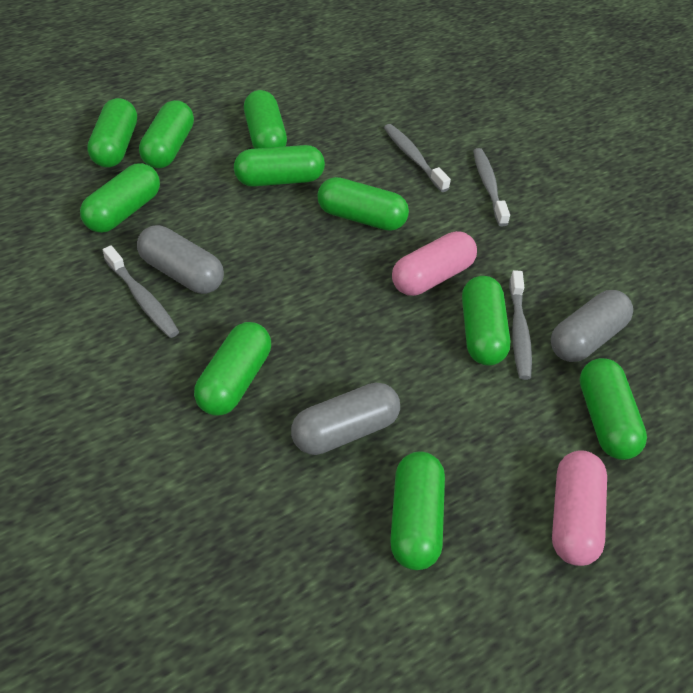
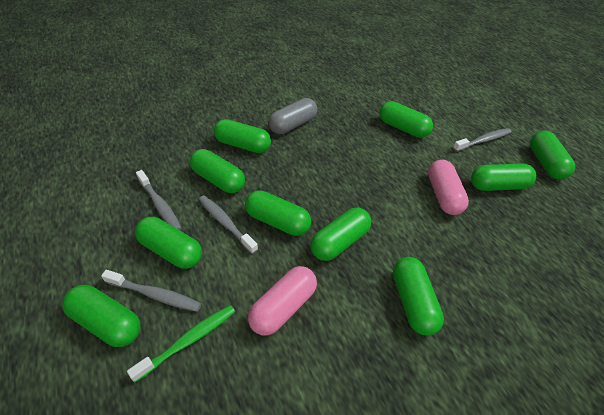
green toothbrush: 0 -> 1
grey capsule: 3 -> 1

